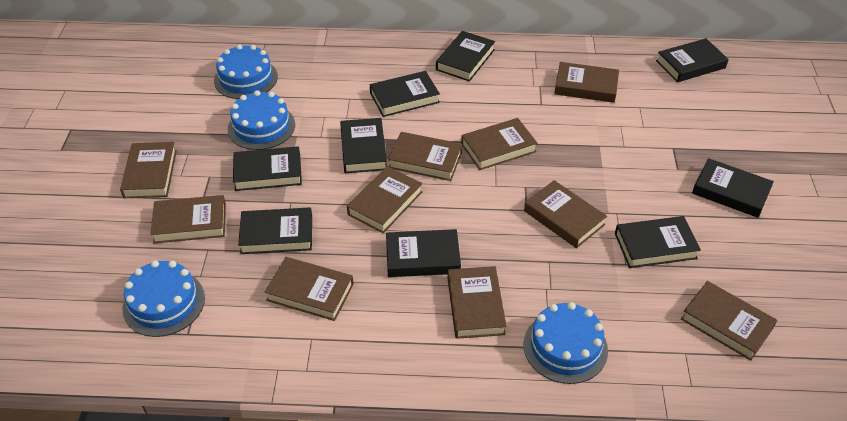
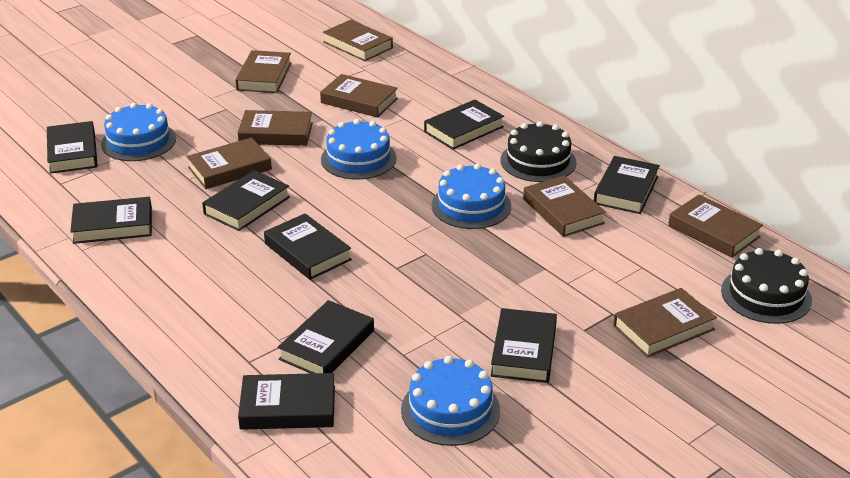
black cake: 0 -> 2
brown book: 10 -> 8

